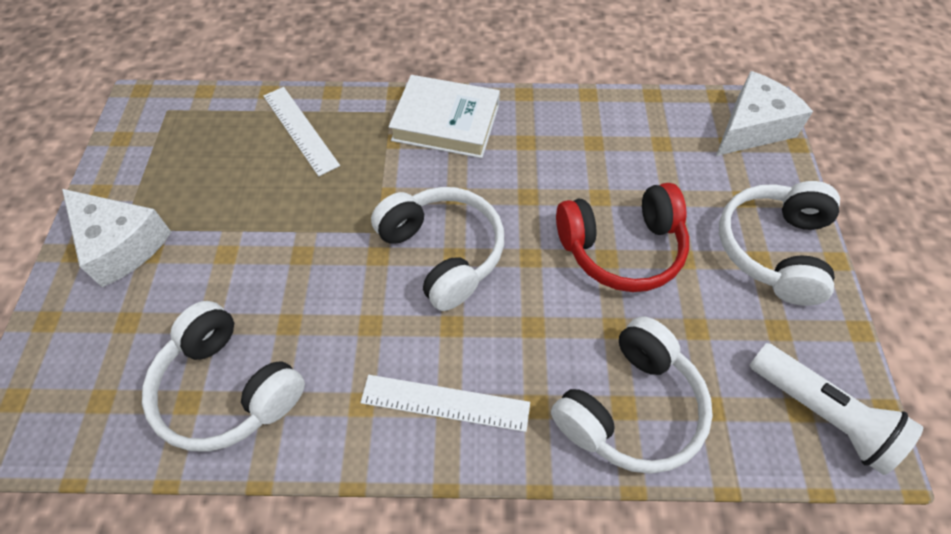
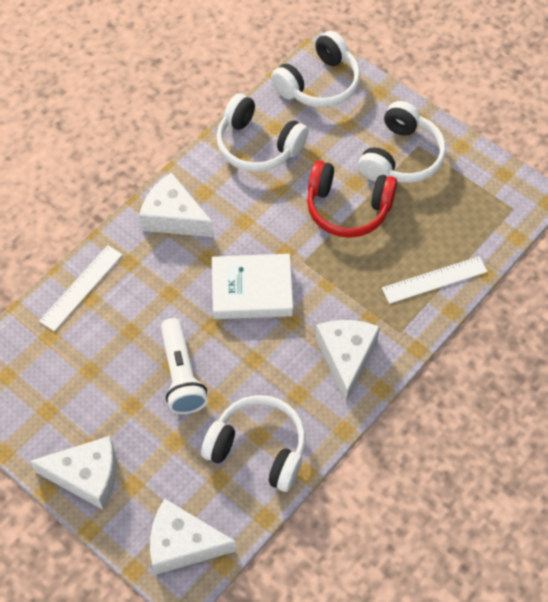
white cheese: 2 -> 4

